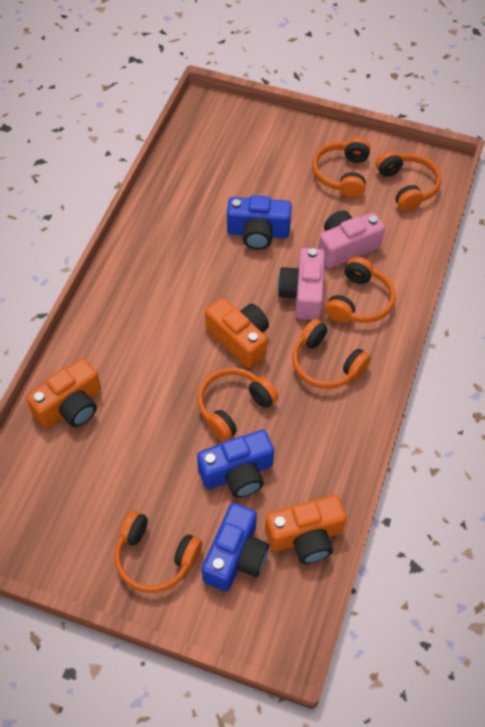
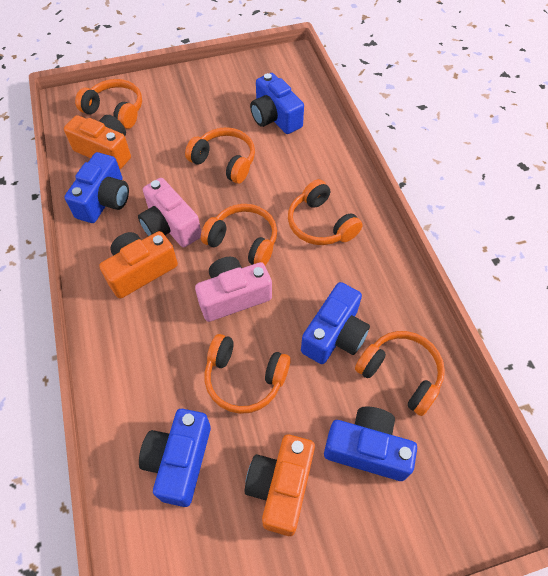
blue camera: 3 -> 5

